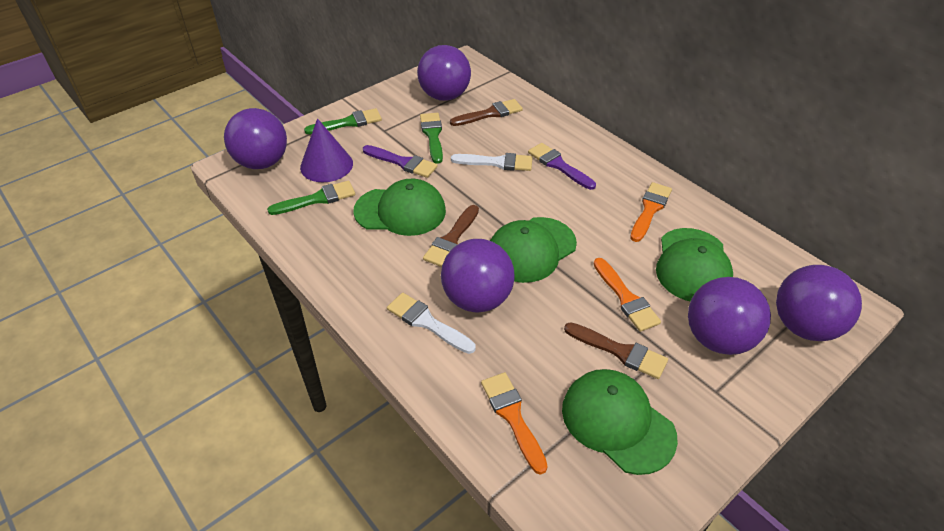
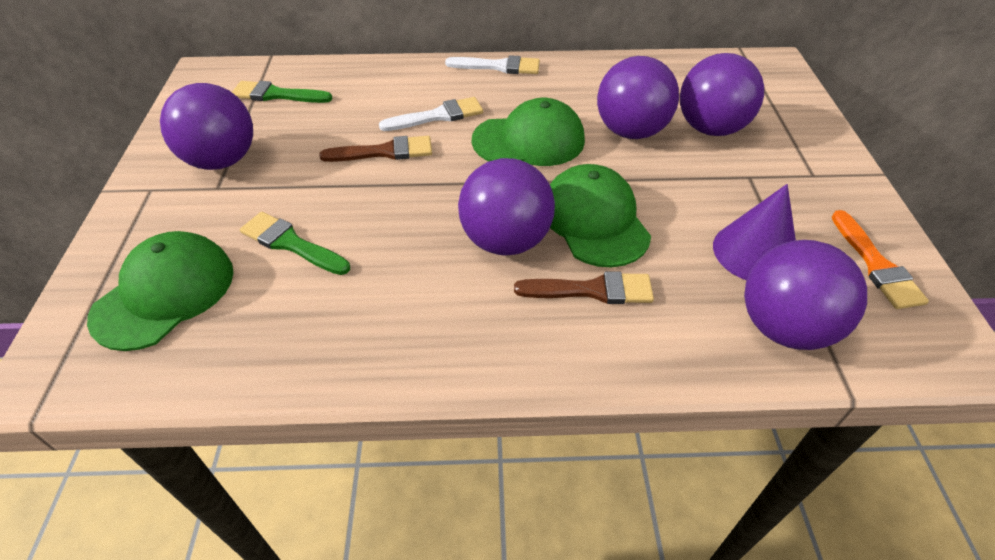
brown brush: 3 -> 2
green brush: 3 -> 2
green cap: 4 -> 3
orange brush: 3 -> 1
purple brush: 2 -> 0

